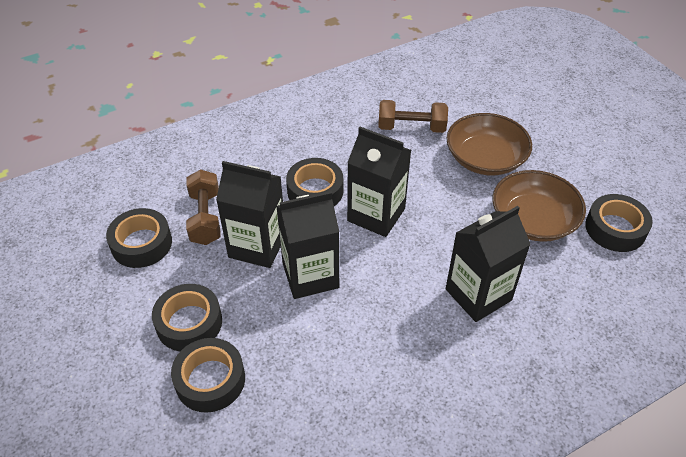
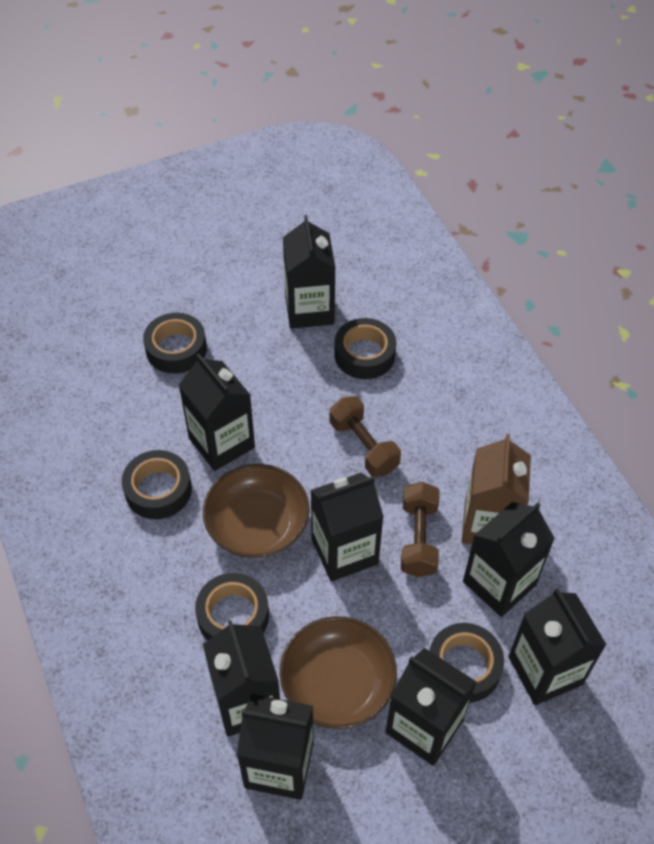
black carton: 4 -> 8
brown carton: 0 -> 1

